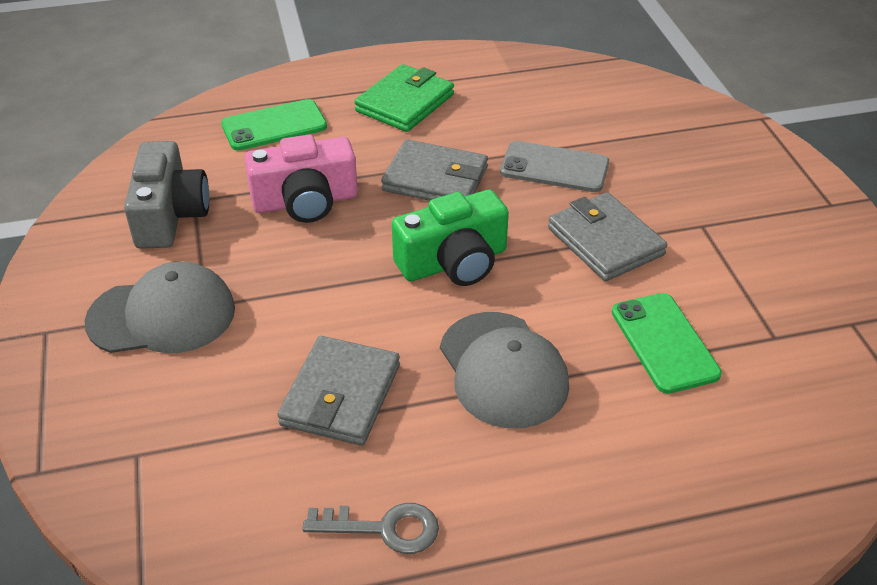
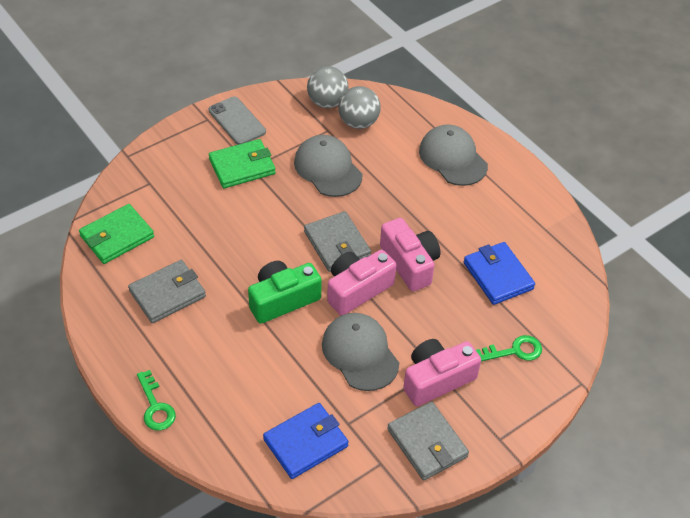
blue wallet: 0 -> 2
green key: 0 -> 2
green phone: 2 -> 0
green wallet: 1 -> 2
grey ball: 0 -> 2
grey camera: 1 -> 0
grey cap: 2 -> 3
grey key: 1 -> 0
pink camera: 1 -> 3

